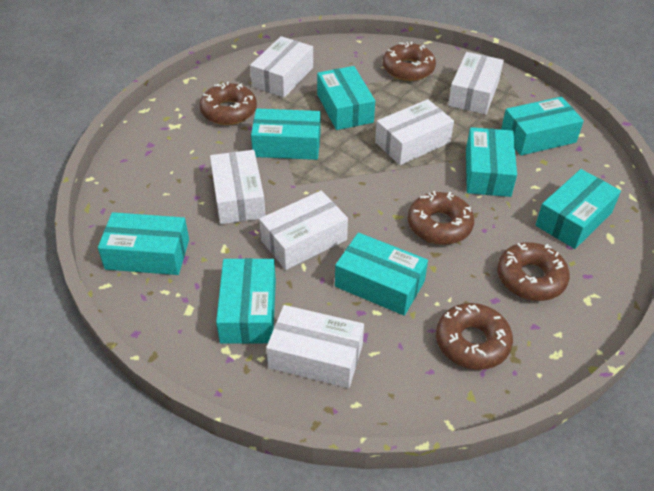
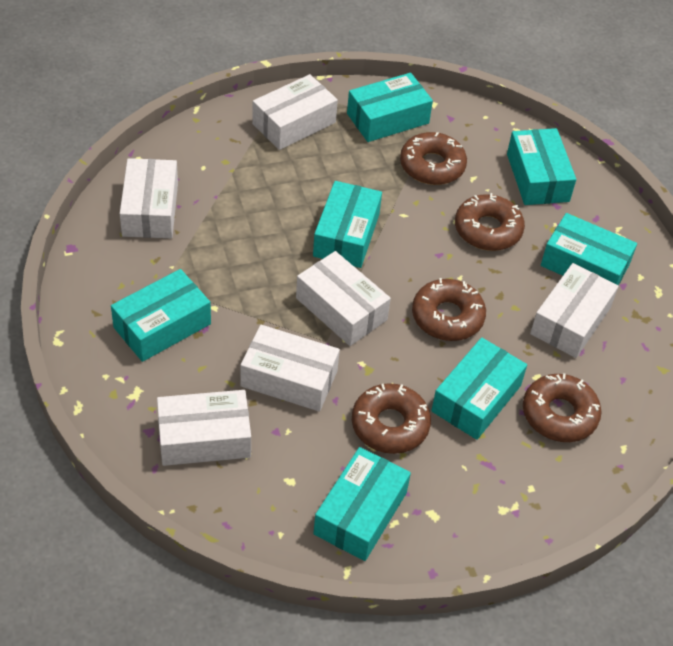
turquoise box: 8 -> 7

